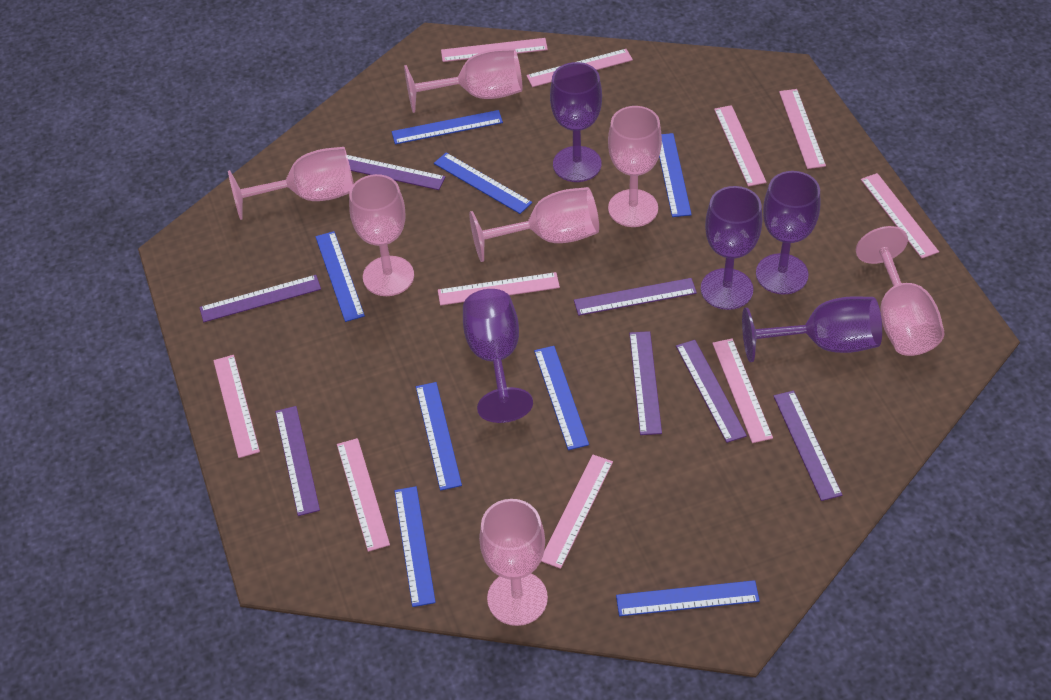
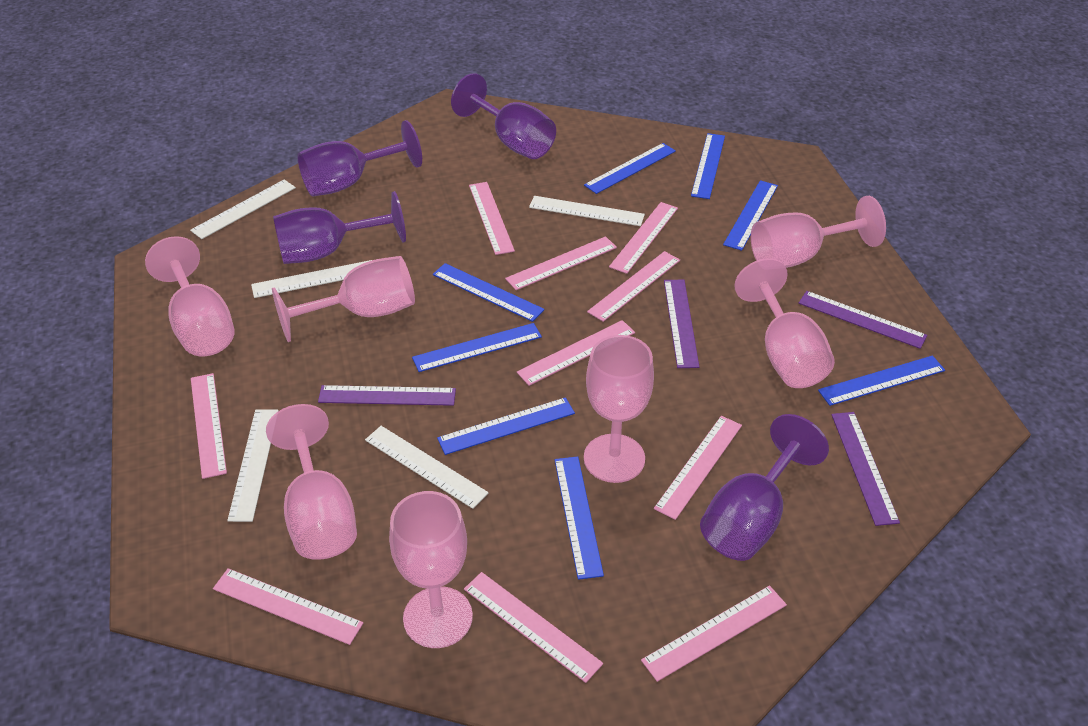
purple goblet: 5 -> 4
purple ruler: 7 -> 4
white ruler: 0 -> 5

